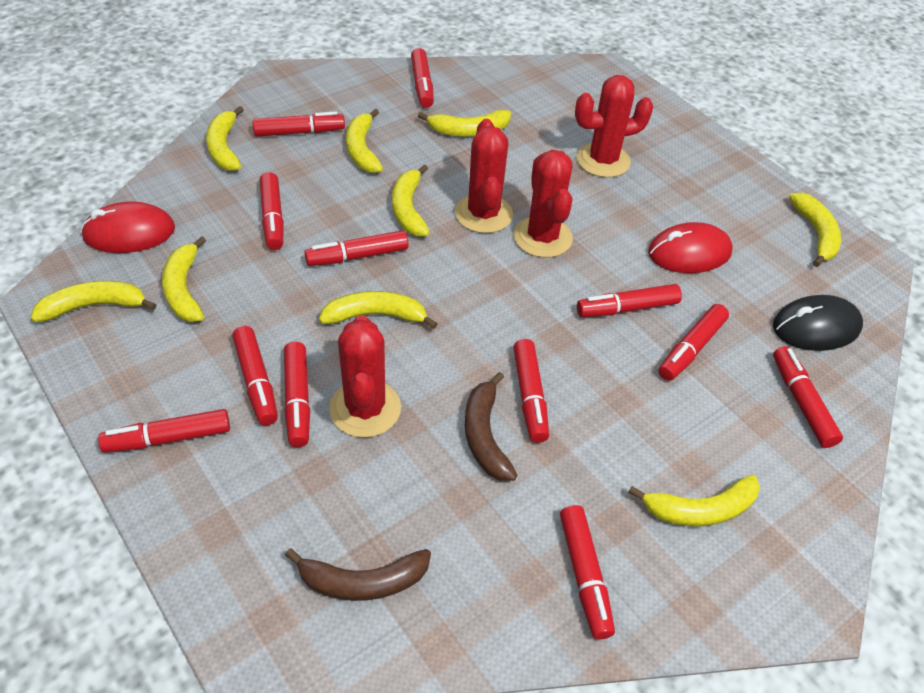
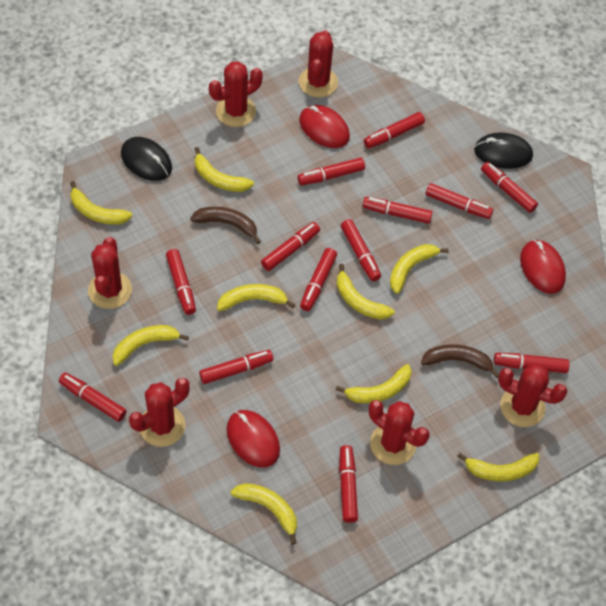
black mouse: 1 -> 2
red cactus: 4 -> 6
red marker: 12 -> 13
red mouse: 2 -> 3

